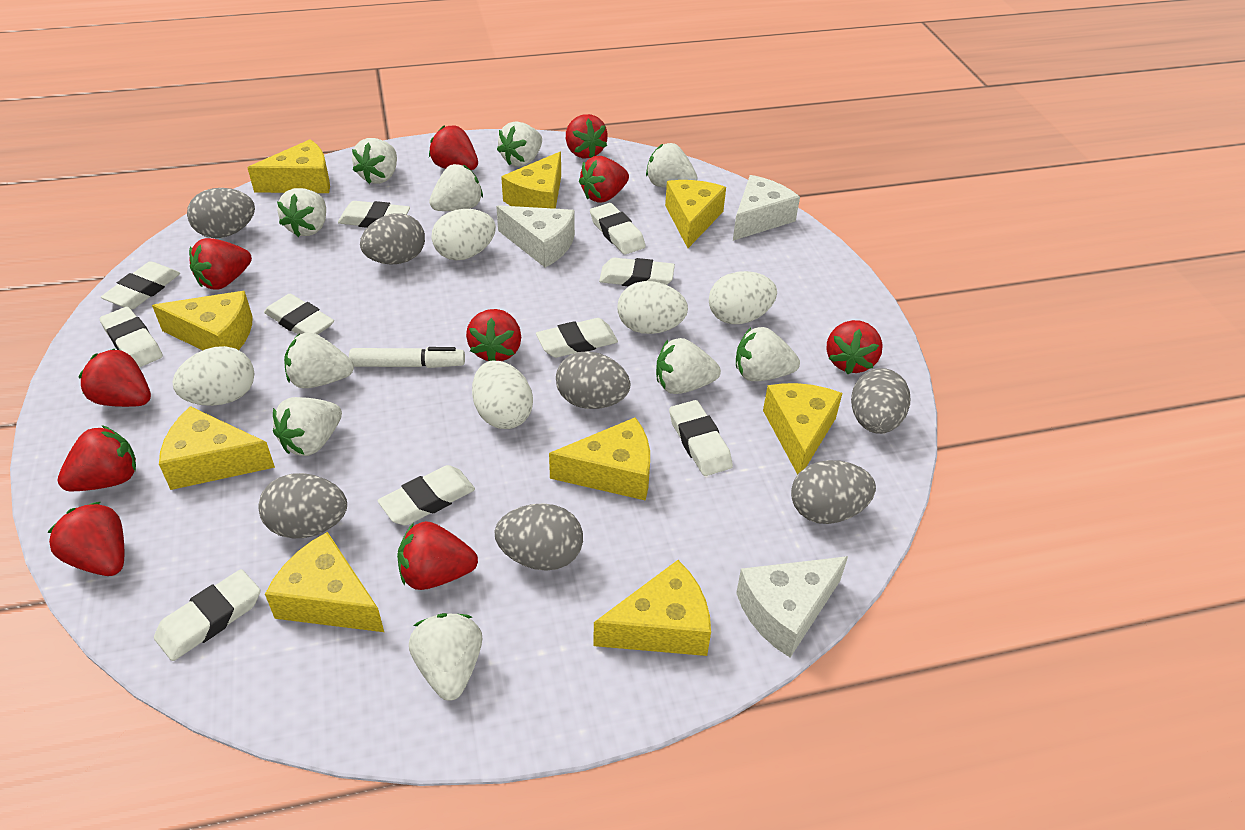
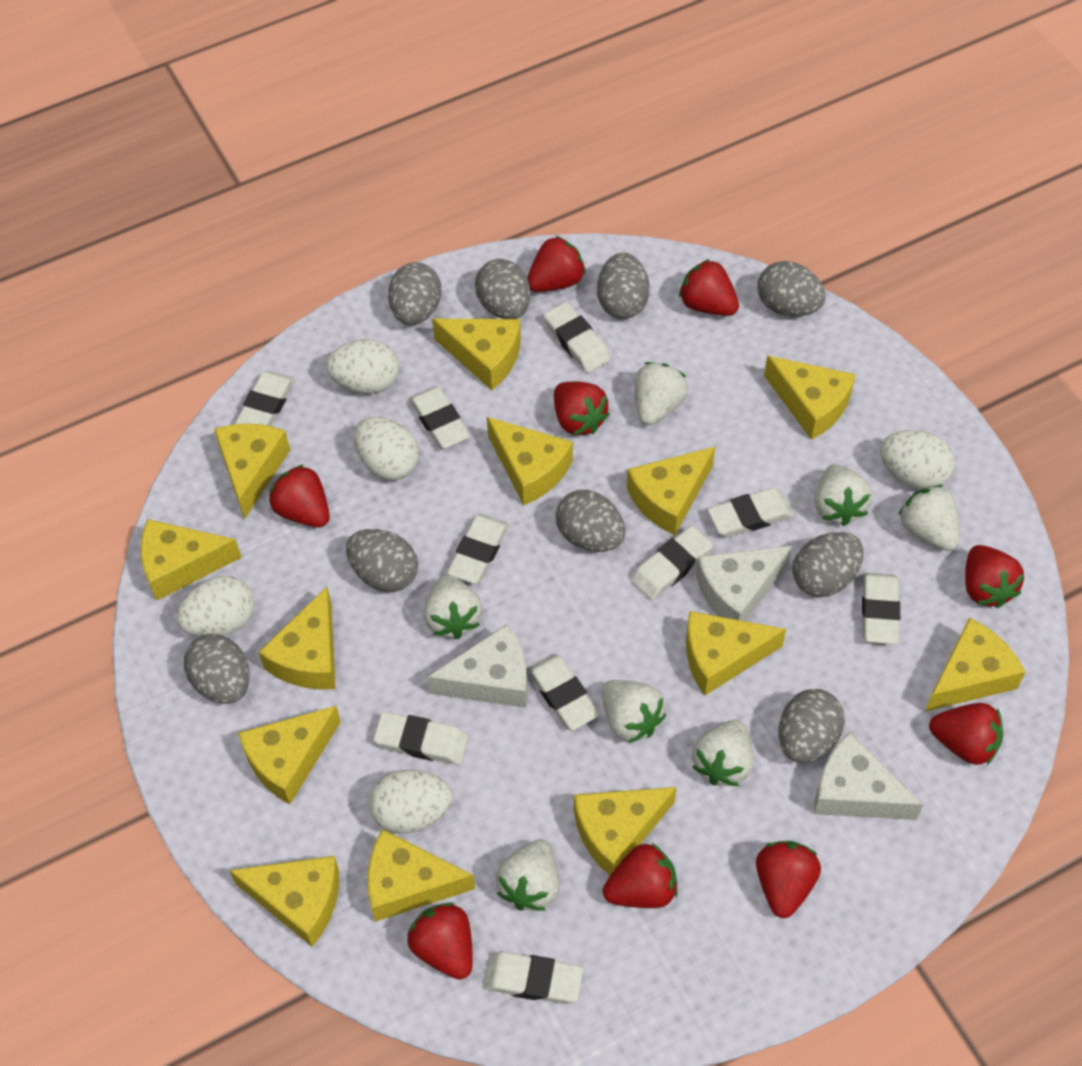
grey egg: 7 -> 9
red strawberry: 10 -> 9
white marker: 1 -> 0
white strawberry: 10 -> 7
yellow cheese: 9 -> 13

